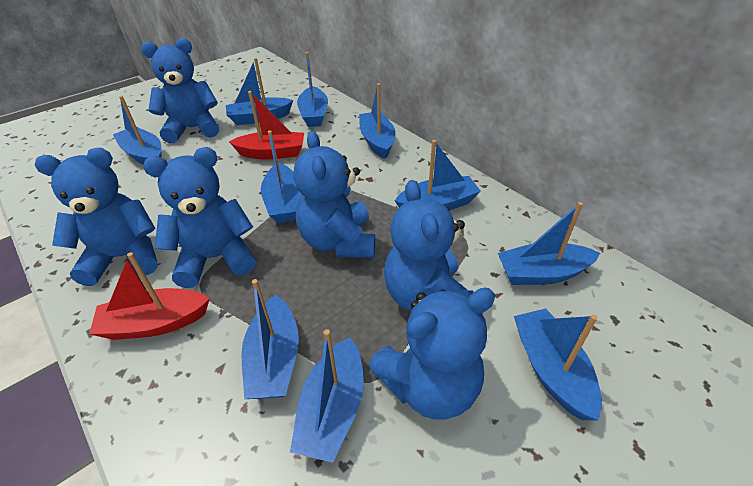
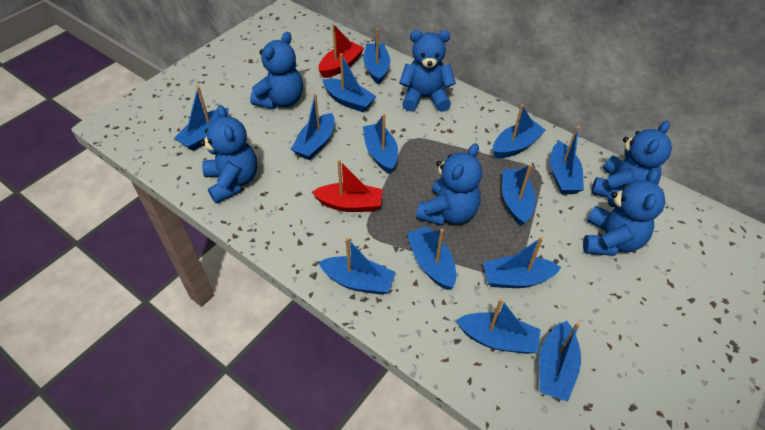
blue boat: 10 -> 13

